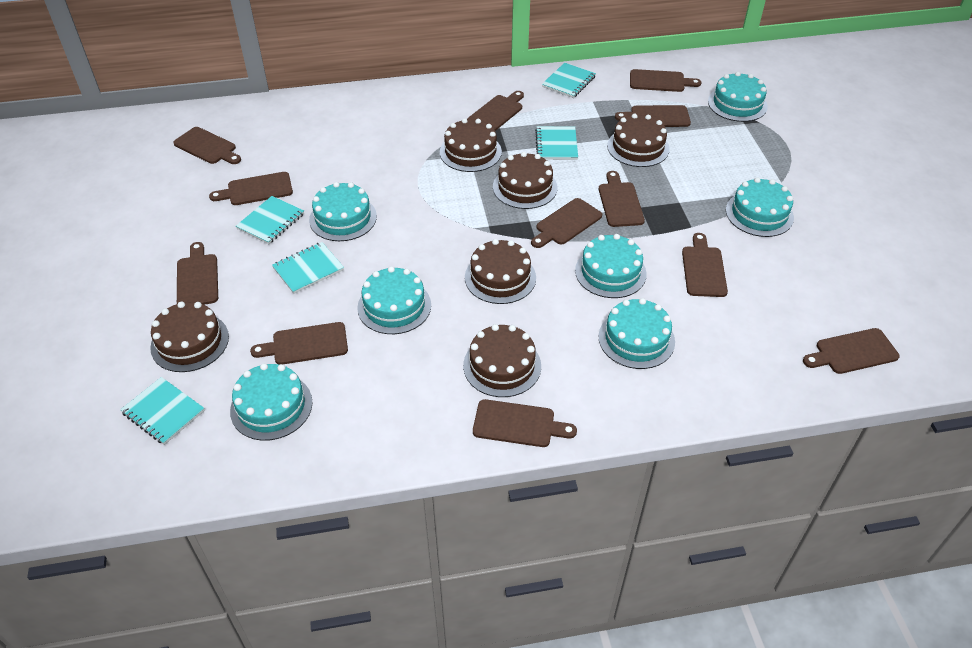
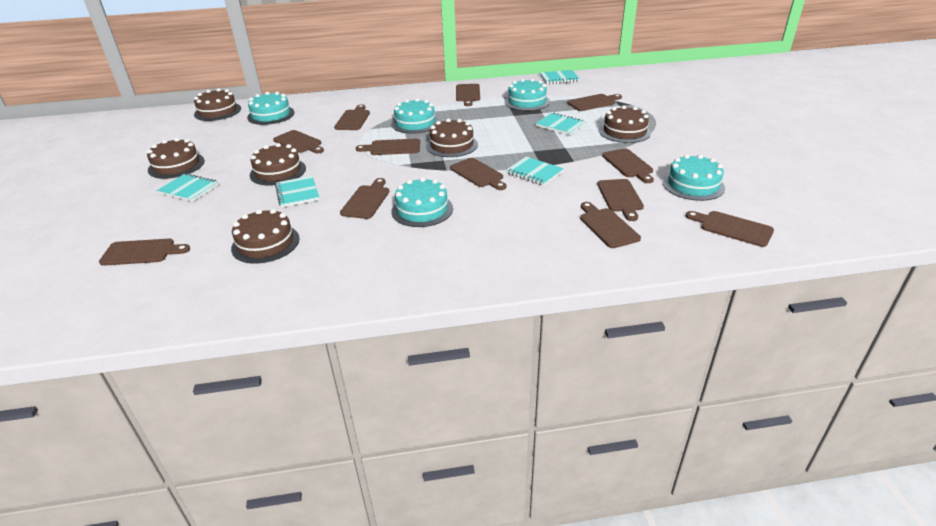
turquoise cake: 7 -> 5

